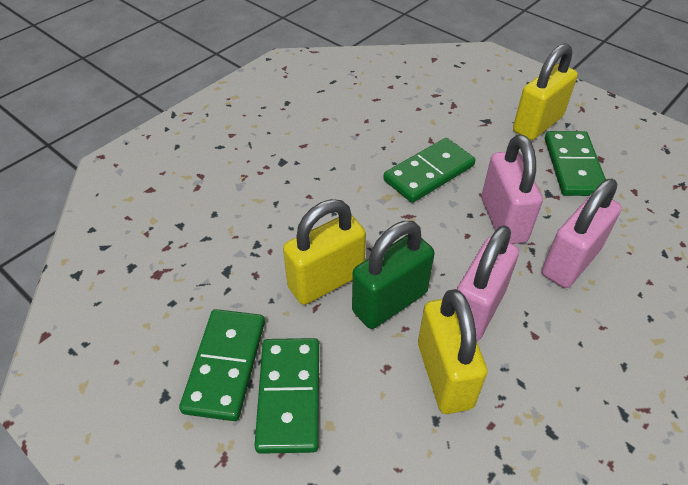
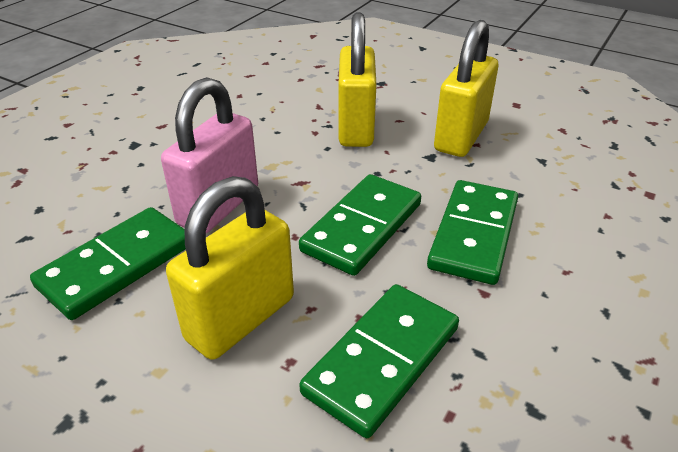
green padlock: 1 -> 0
pink padlock: 3 -> 1

